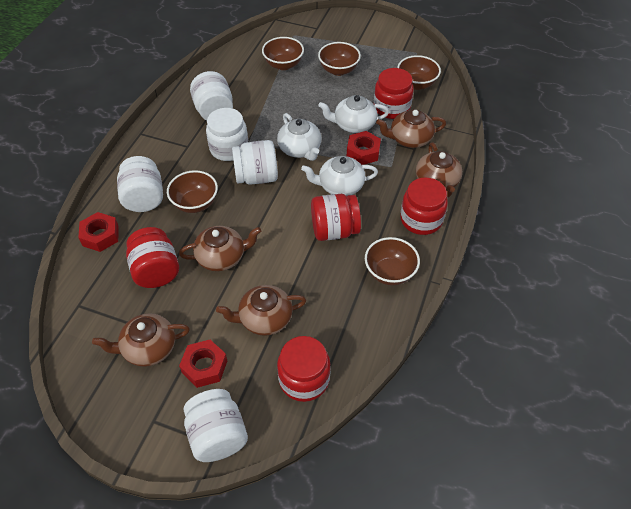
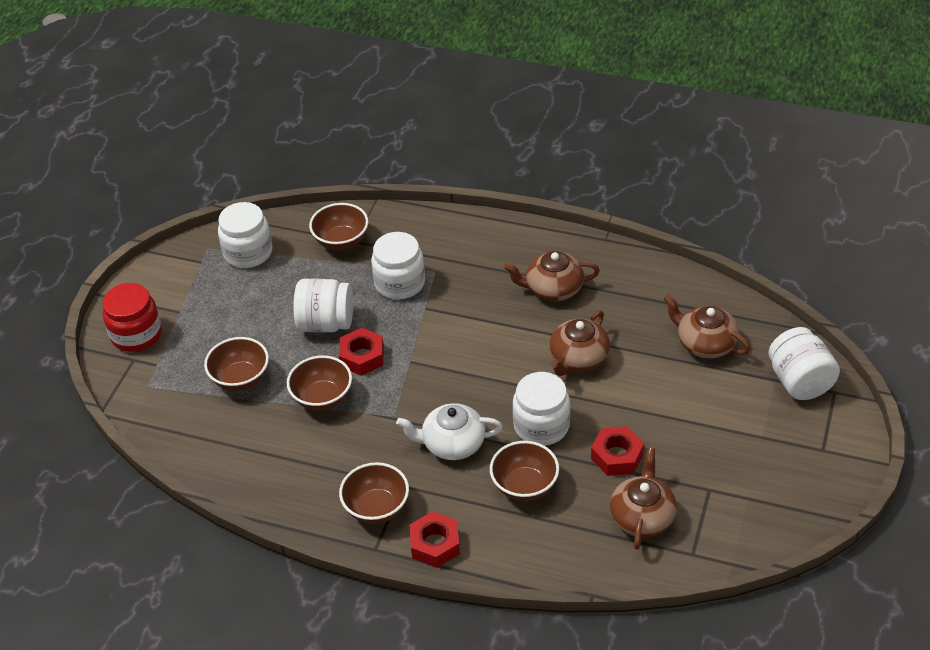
brown teapot: 5 -> 4
red jar: 5 -> 1
white teapot: 3 -> 1

